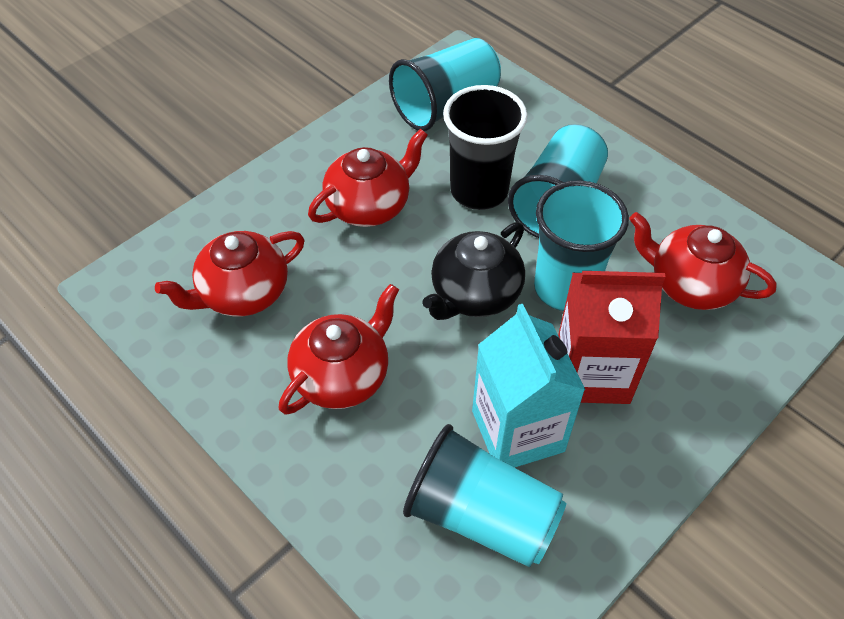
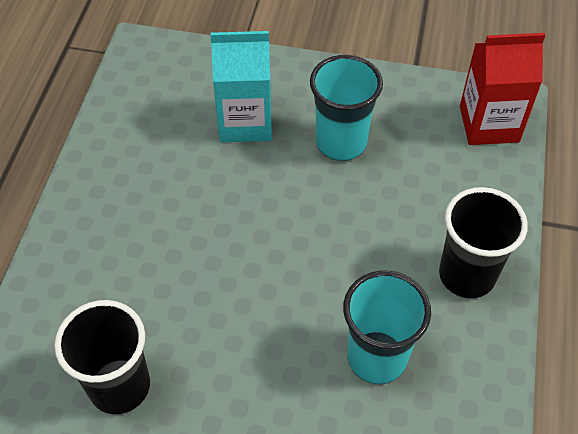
black cup: 1 -> 2
black teapot: 1 -> 0
red teapot: 4 -> 0
turquoise cup: 4 -> 2

